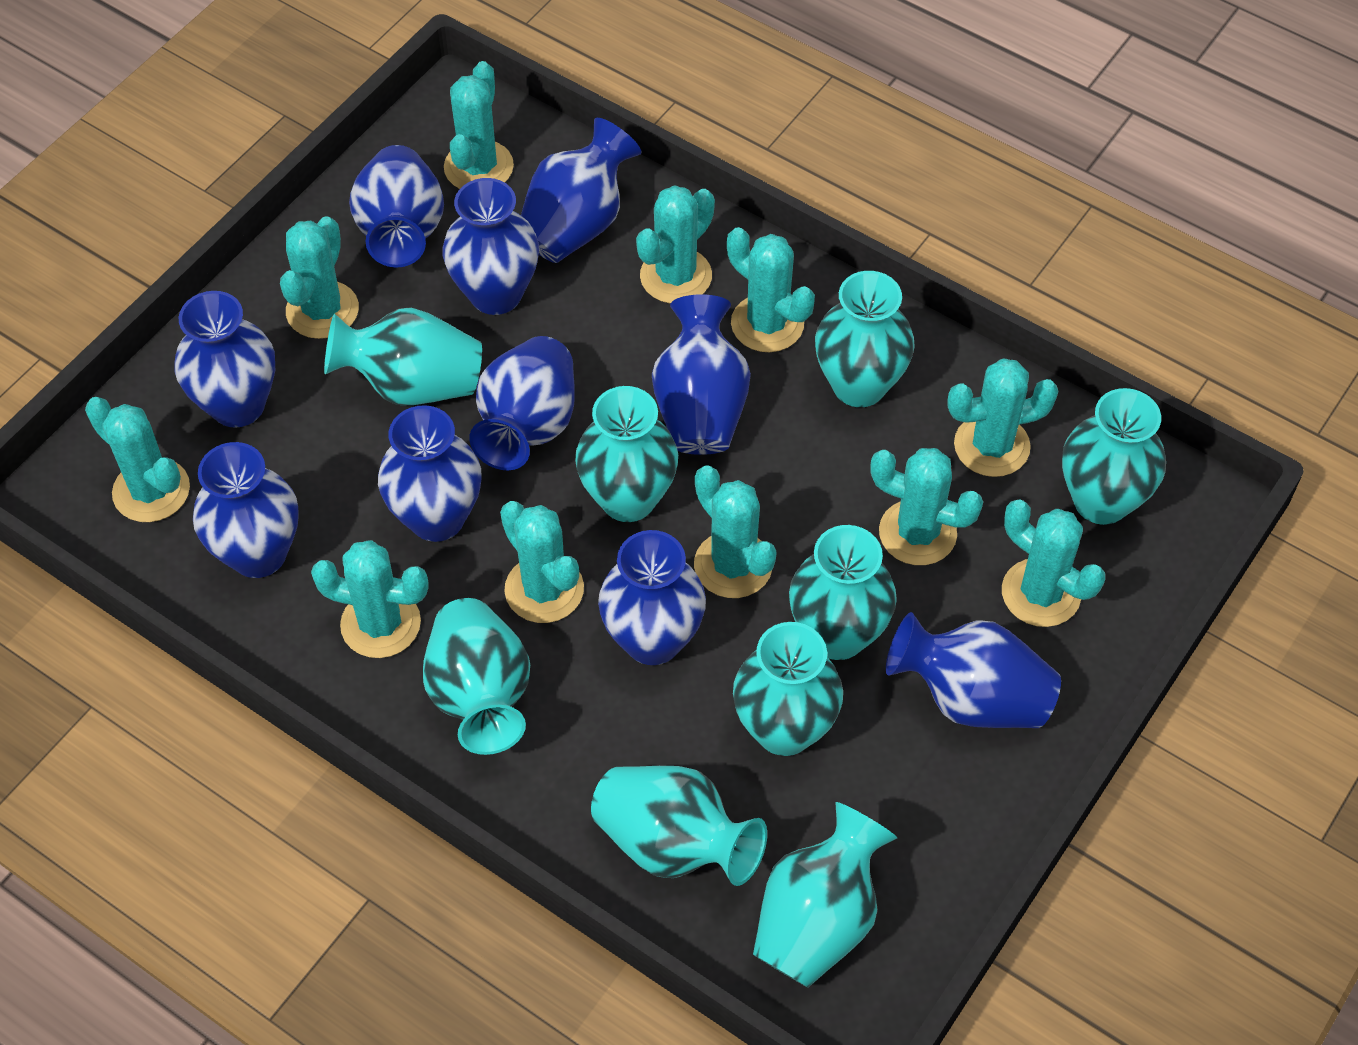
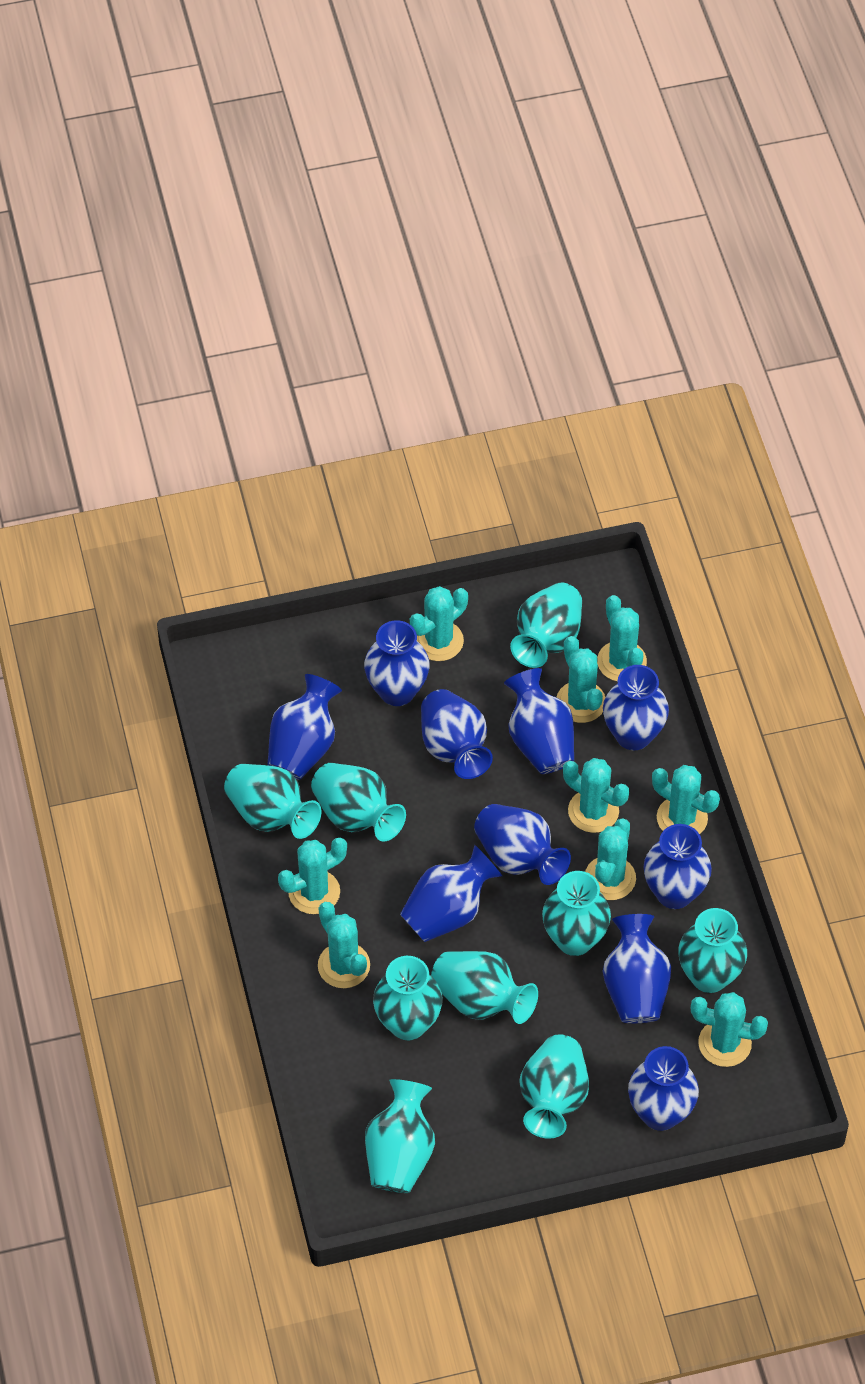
turquoise cactus: 11 -> 9

